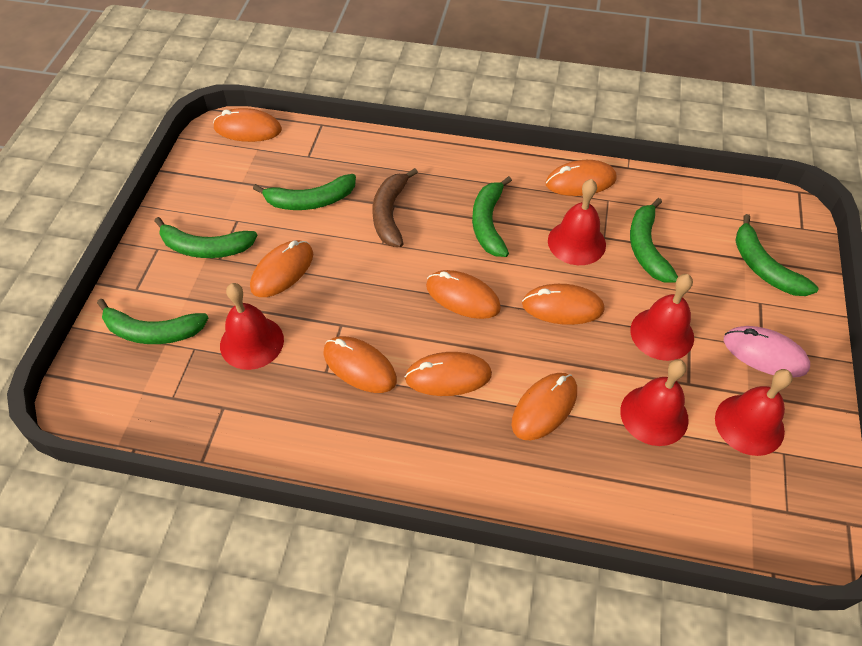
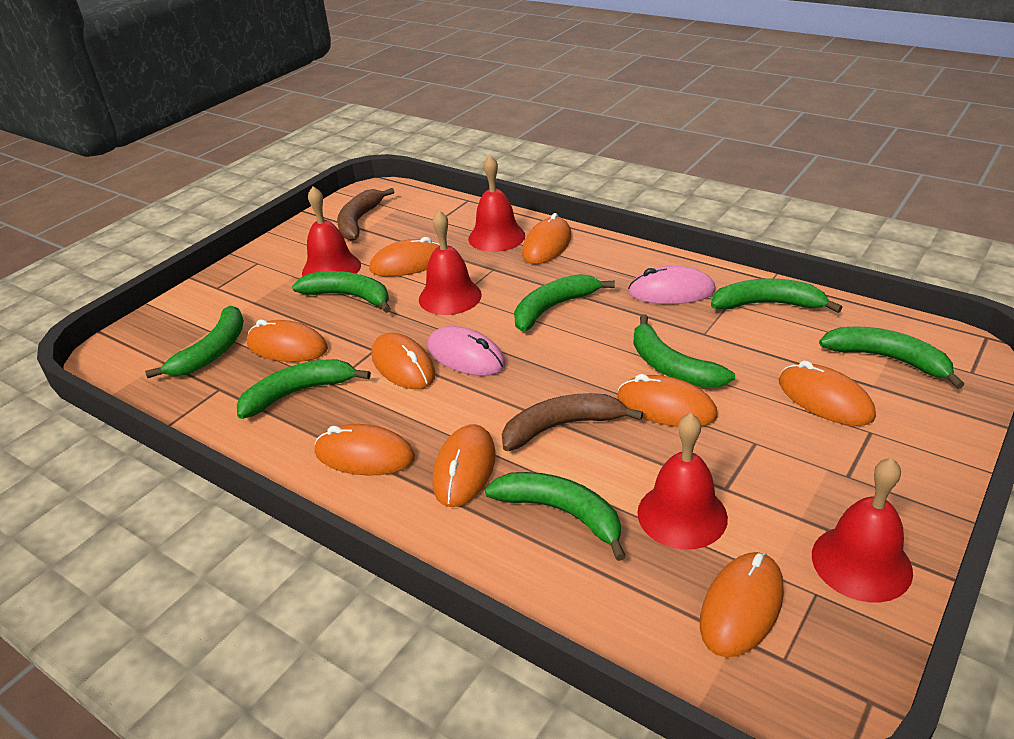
brown banana: 1 -> 2
green banana: 6 -> 8
orange mouse: 8 -> 9
pink mouse: 1 -> 2

